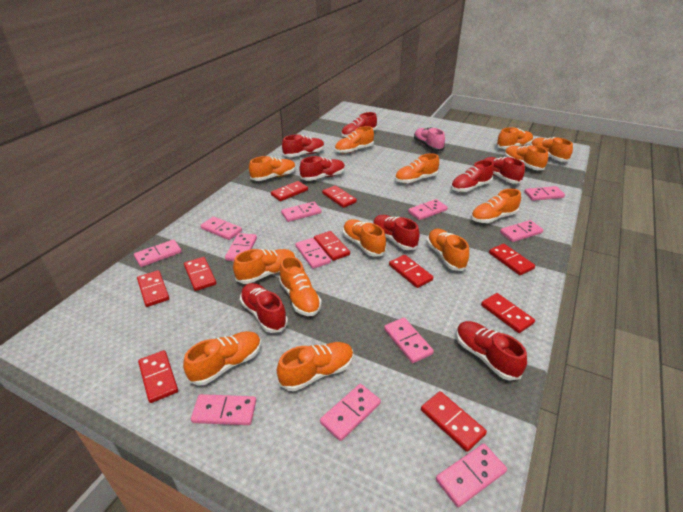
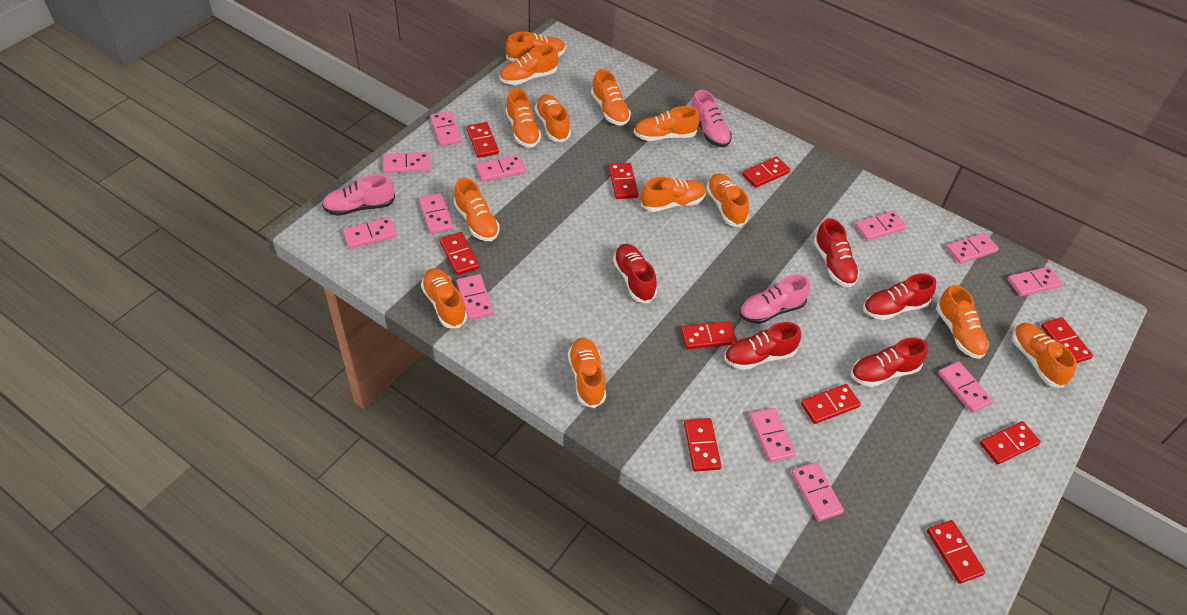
pink shoe: 1 -> 3
red shoe: 8 -> 5

